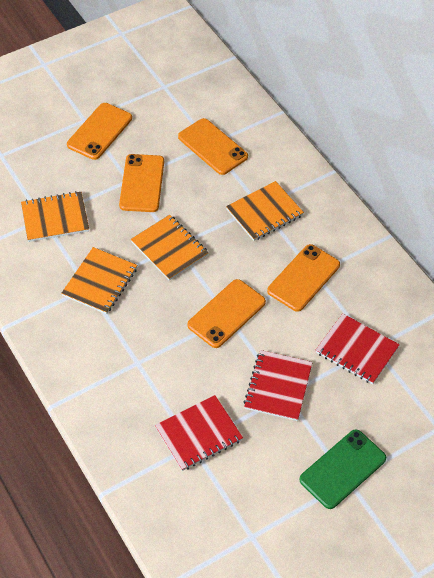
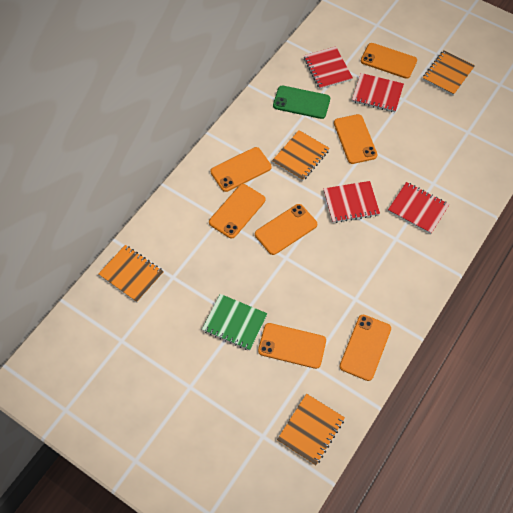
green notebook: 0 -> 1
orange phone: 5 -> 7
red notebook: 3 -> 4

